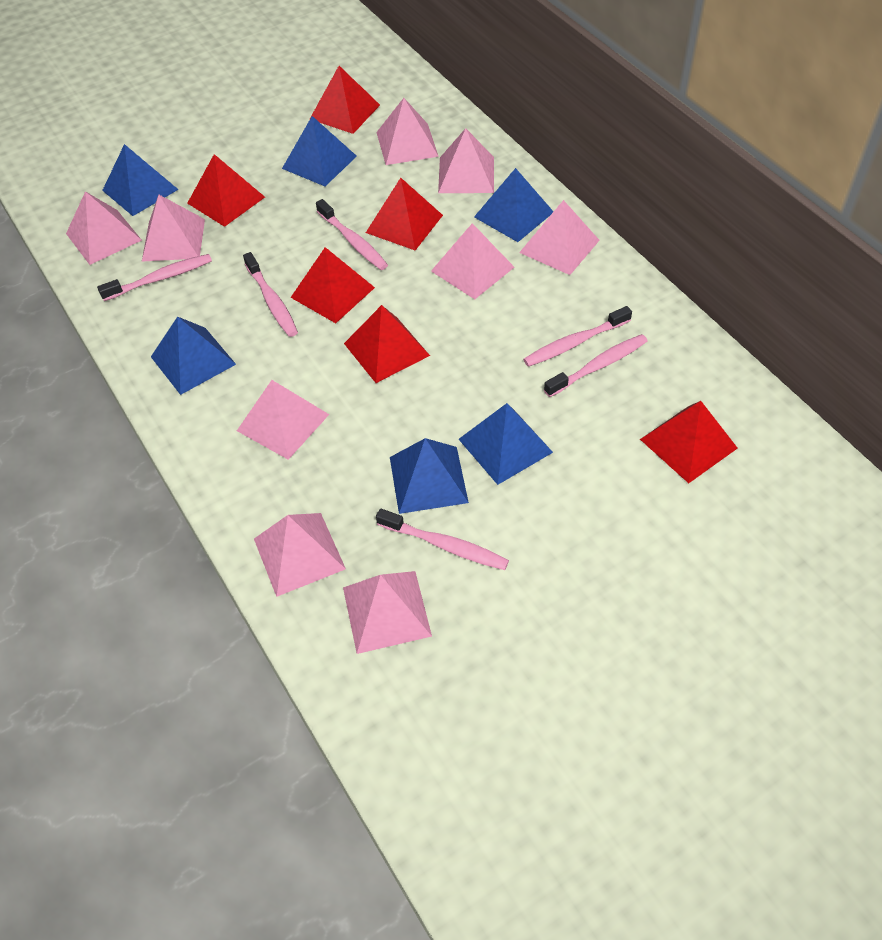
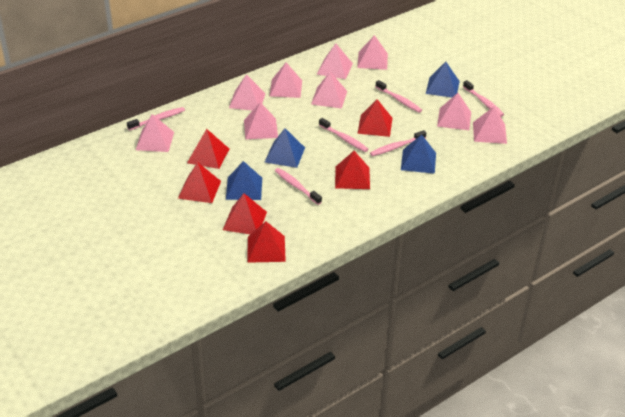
blue pyramid: 6 -> 4

